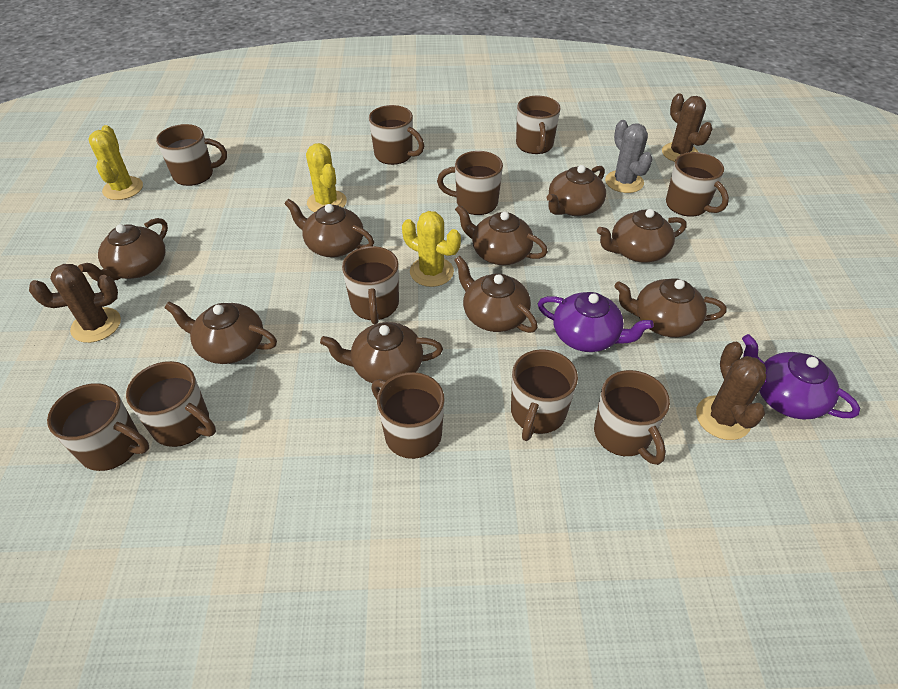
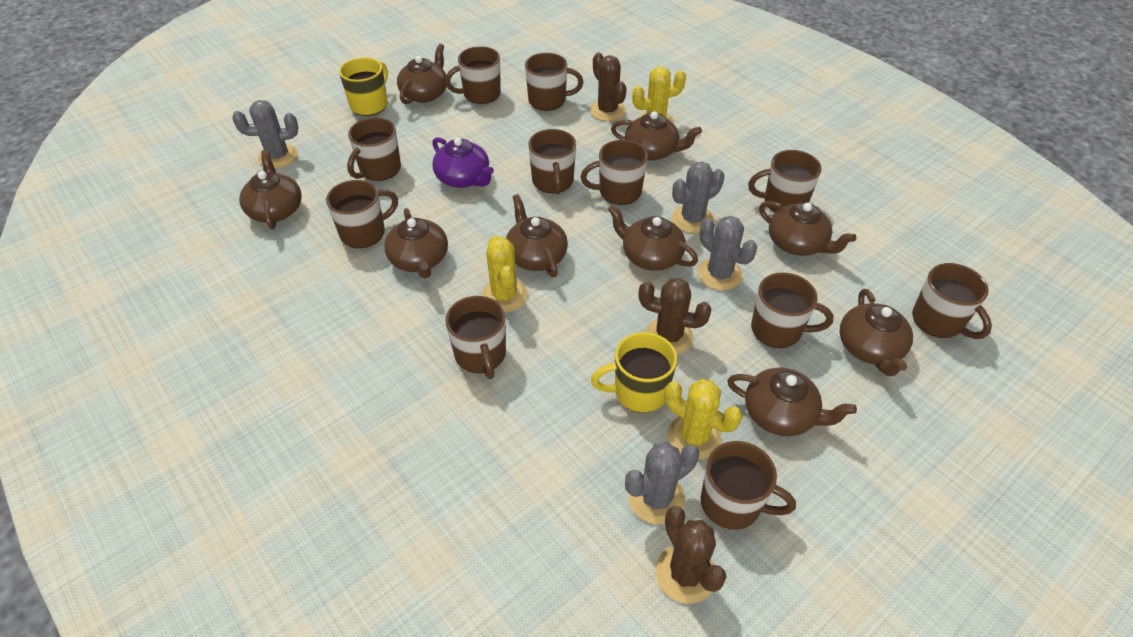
grey cactus: 1 -> 4
purple teapot: 2 -> 1
yellow mug: 0 -> 2

